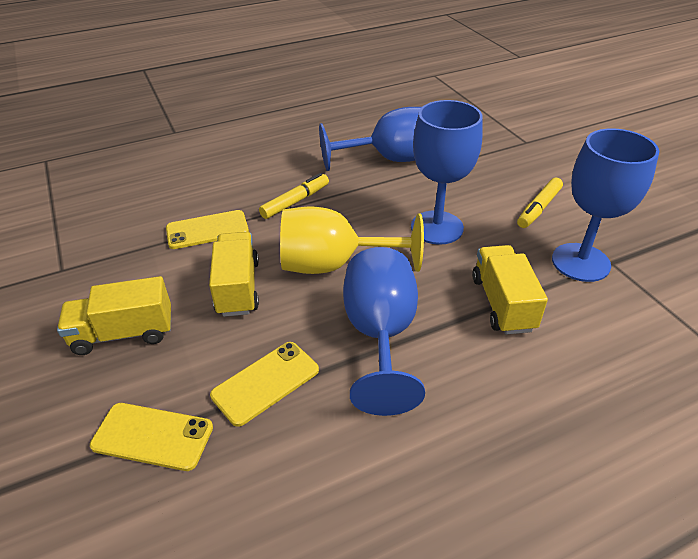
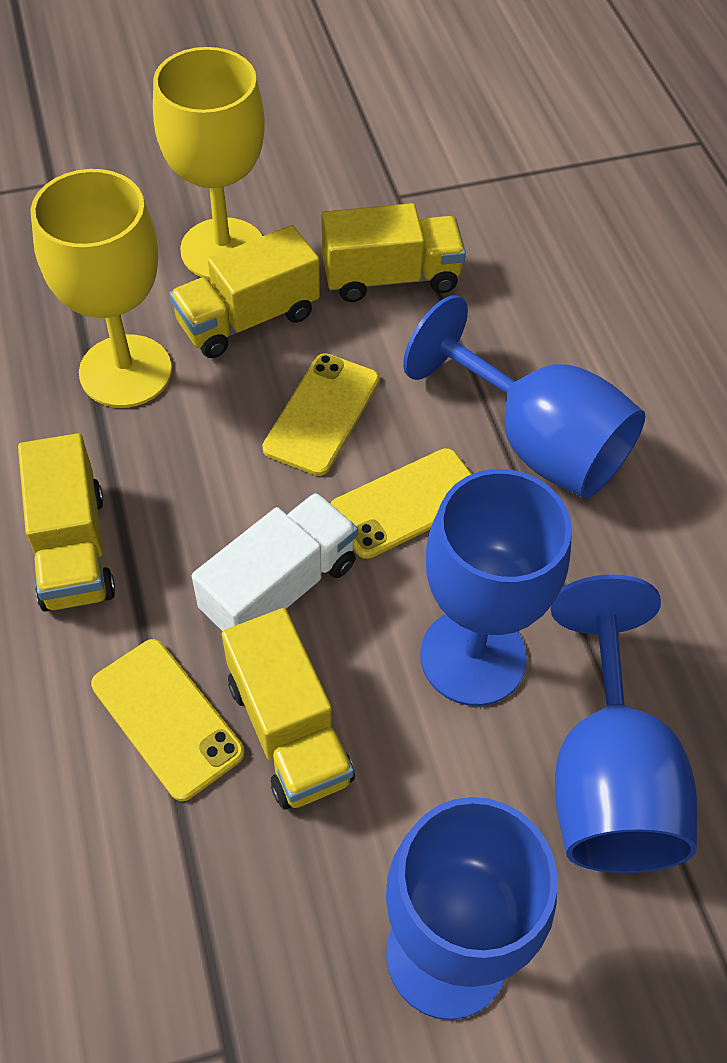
white truck: 0 -> 1
yellow goblet: 1 -> 2
yellow marker: 2 -> 0
yellow truck: 3 -> 4

